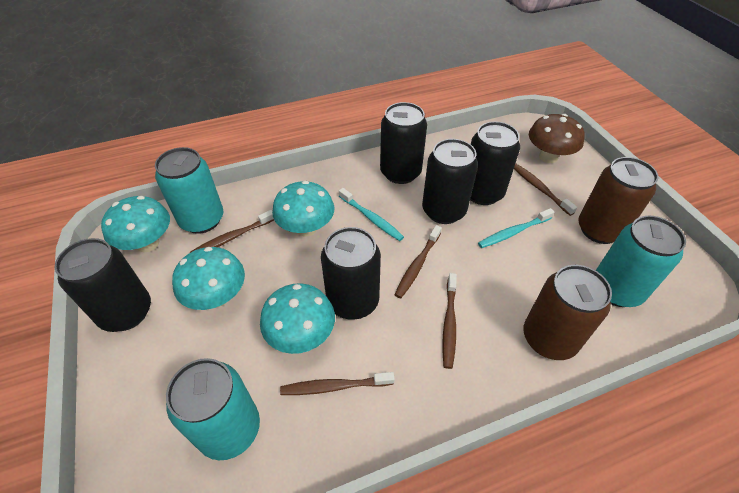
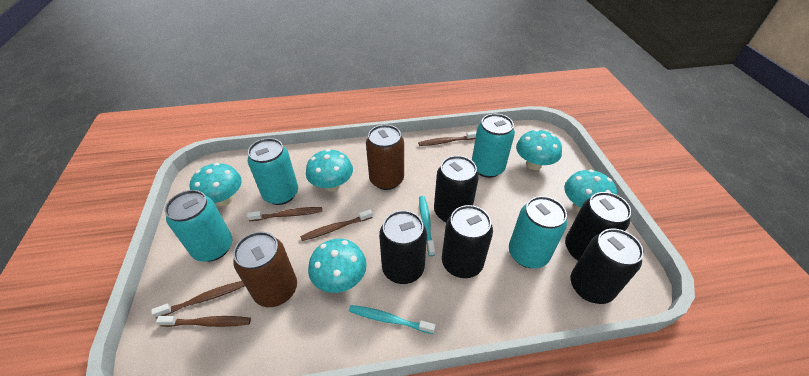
brown mushroom: 1 -> 0
turquoise can: 3 -> 4
turquoise mushroom: 4 -> 5

